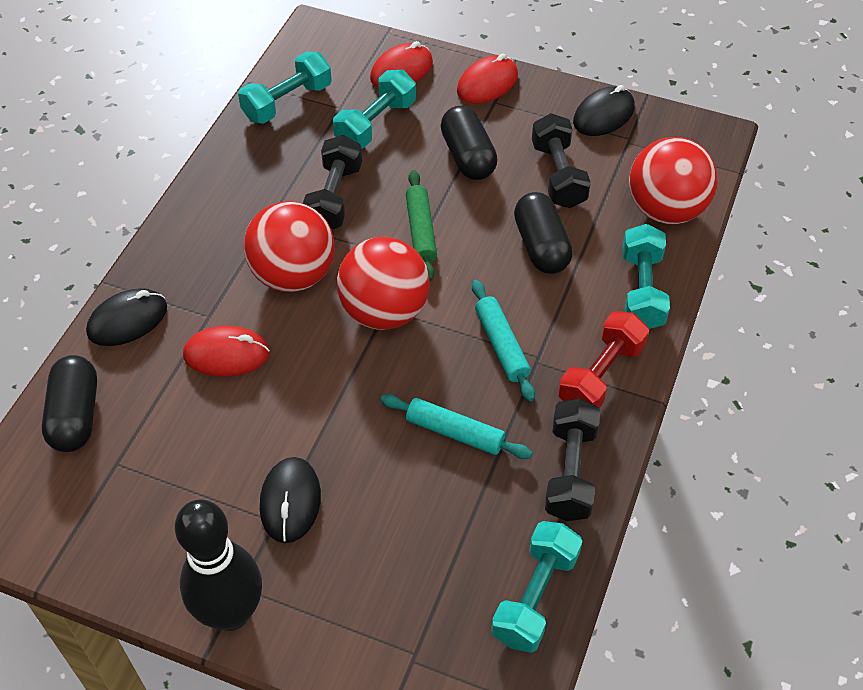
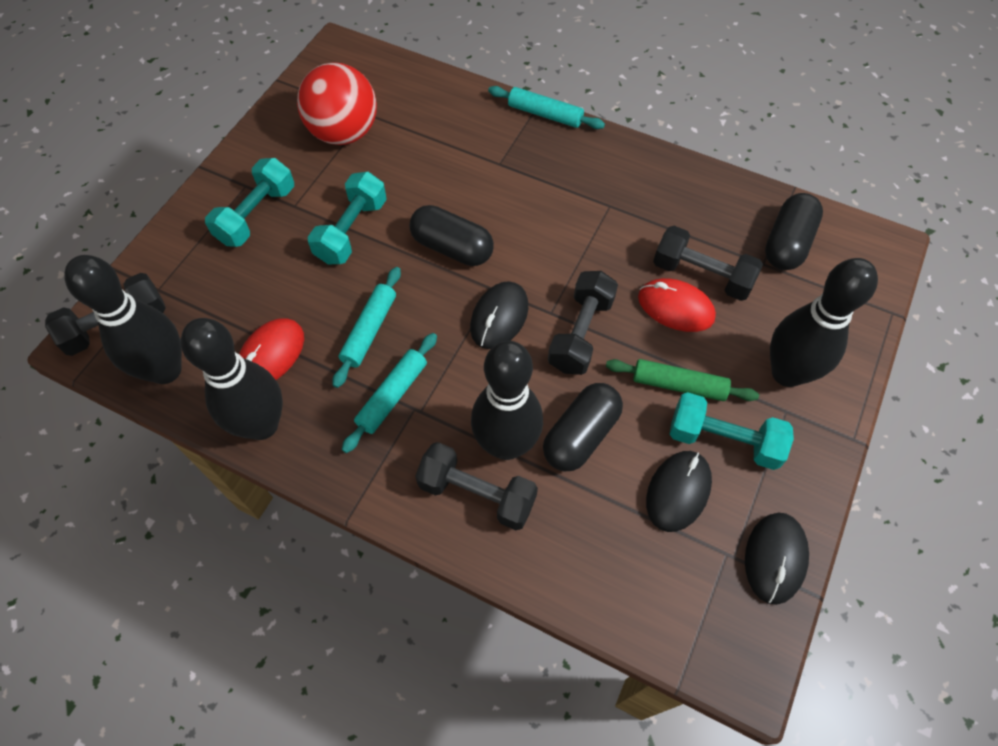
black bowling pin: 1 -> 4
black dumbbell: 3 -> 4
red ball: 3 -> 1
red dumbbell: 1 -> 0
red mouse: 3 -> 2
turquoise dumbbell: 4 -> 3
turquoise rolling pin: 2 -> 3

